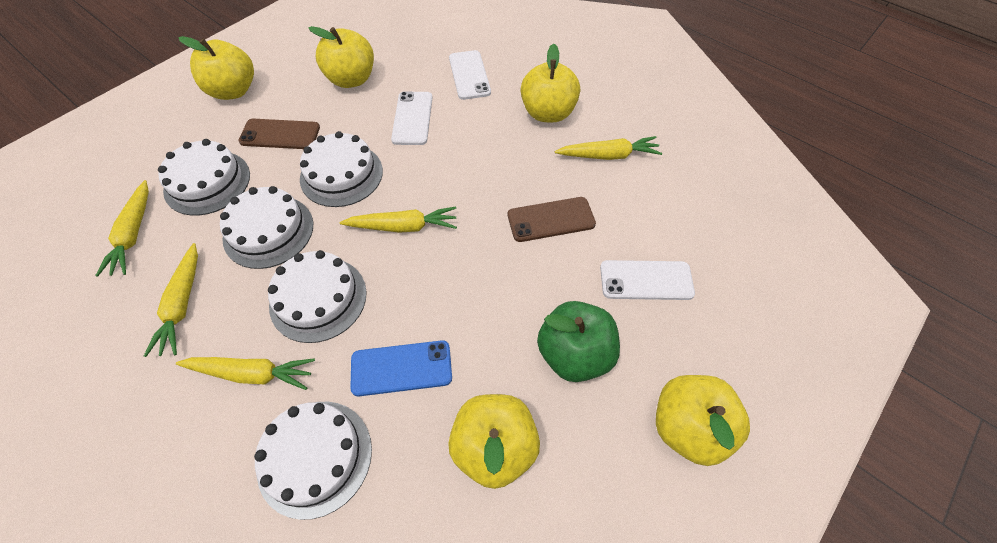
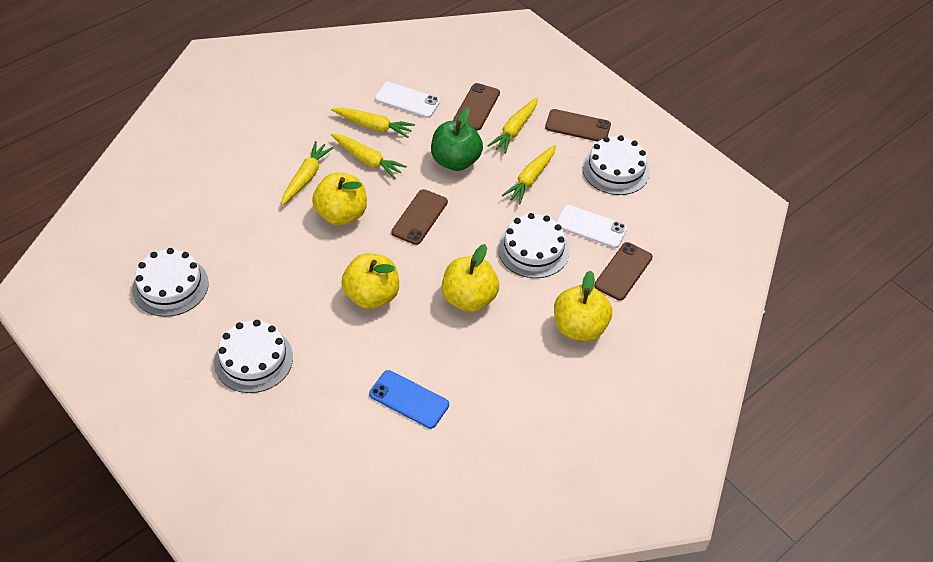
brown phone: 2 -> 4
white cake: 5 -> 4
white phone: 3 -> 2
yellow apple: 5 -> 4

